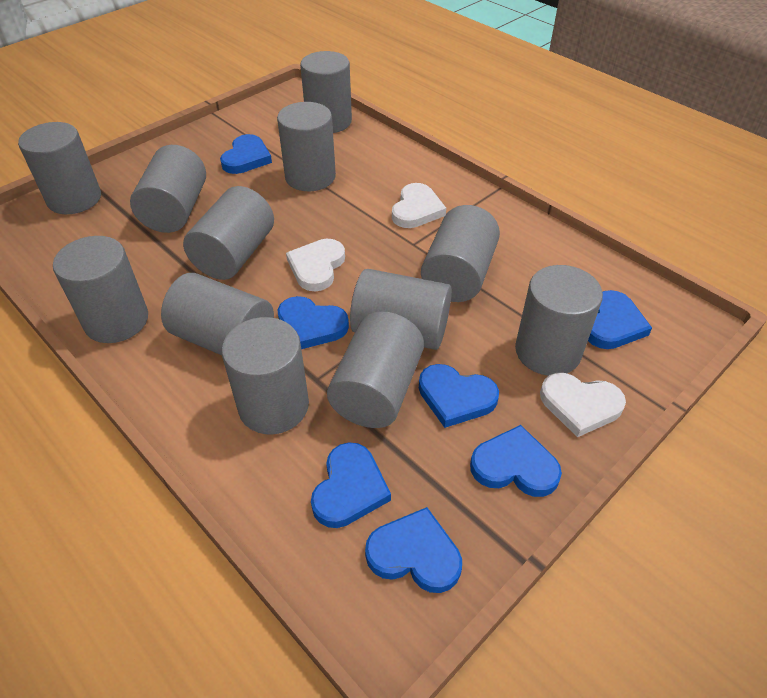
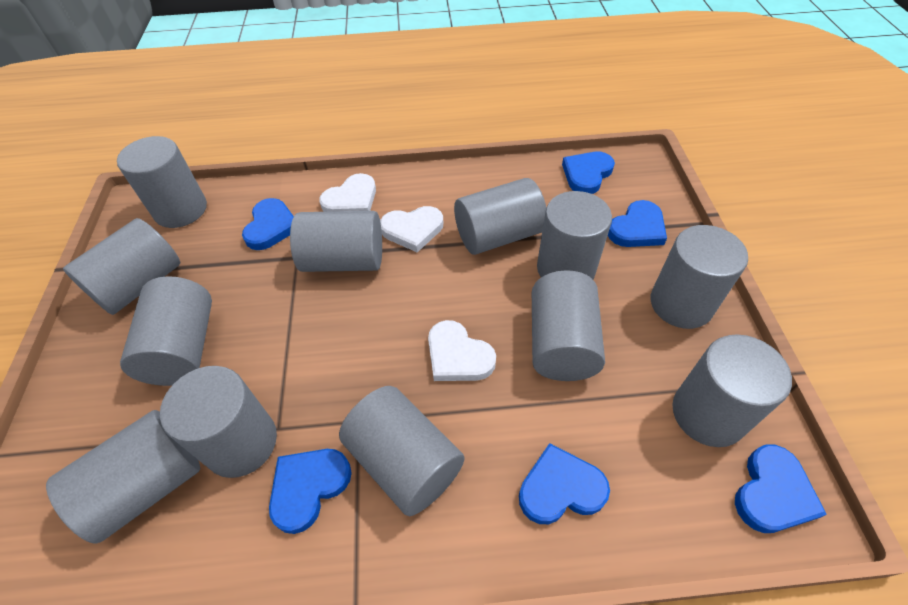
blue heart: 7 -> 6

